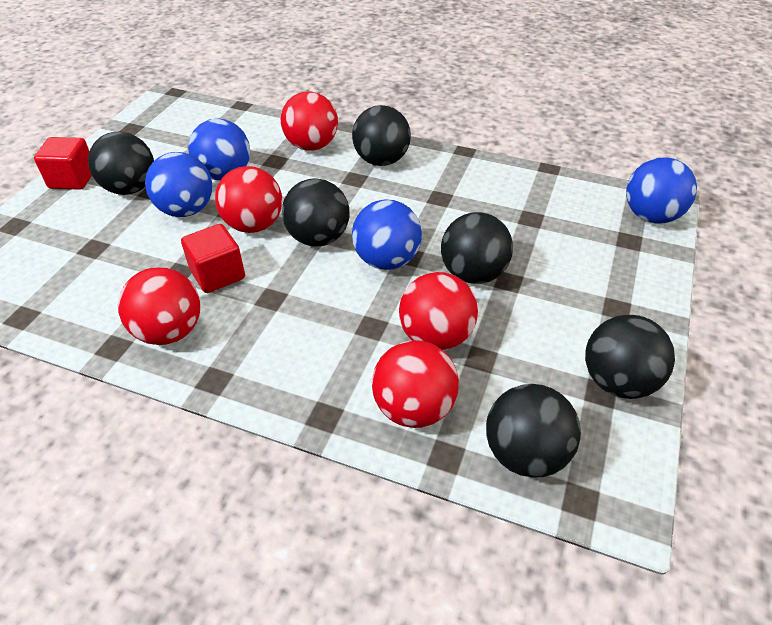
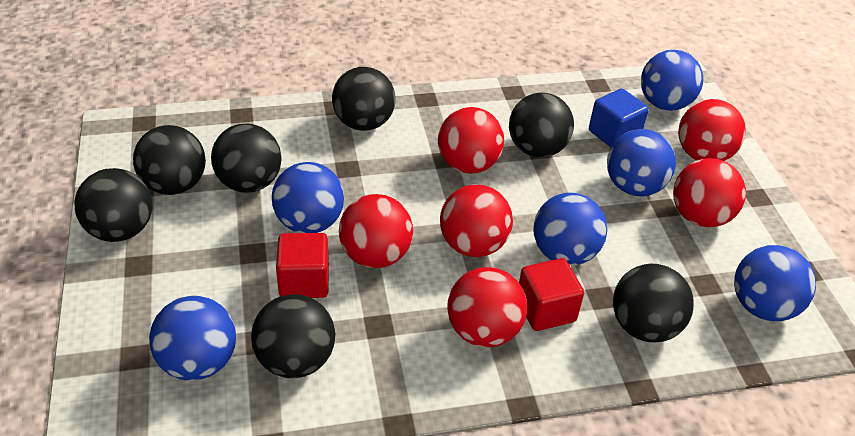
black ball: 6 -> 7
blue ball: 4 -> 6
blue cube: 0 -> 1
red ball: 5 -> 6

